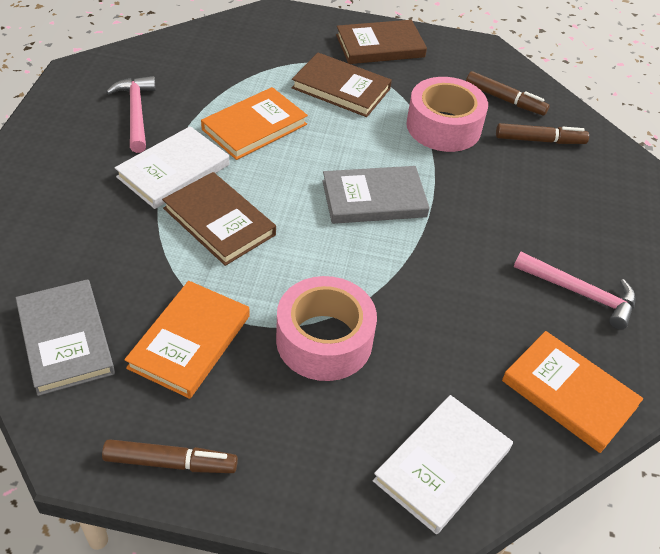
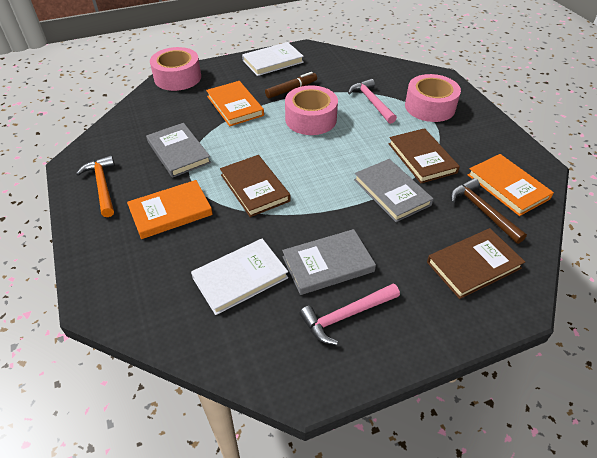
brown hammer: 0 -> 1
brown marker: 3 -> 1
grey book: 2 -> 3
orange hammer: 0 -> 1
pink tape: 2 -> 3

